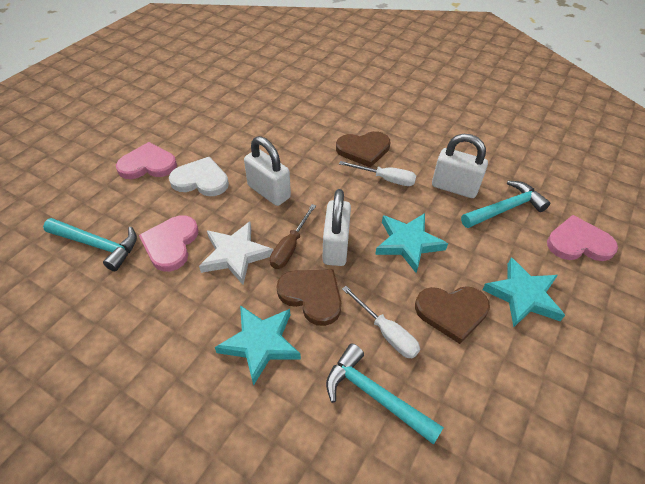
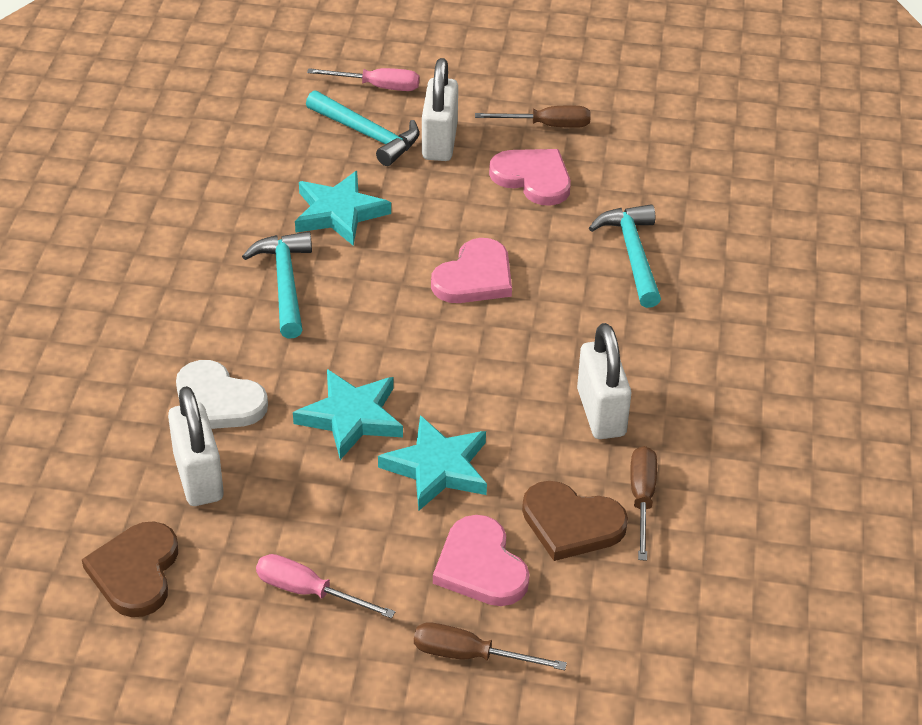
brown heart: 3 -> 2
brown screwdriver: 1 -> 3
pink screwdriver: 0 -> 2
white screwdriver: 2 -> 0
white star: 1 -> 0

